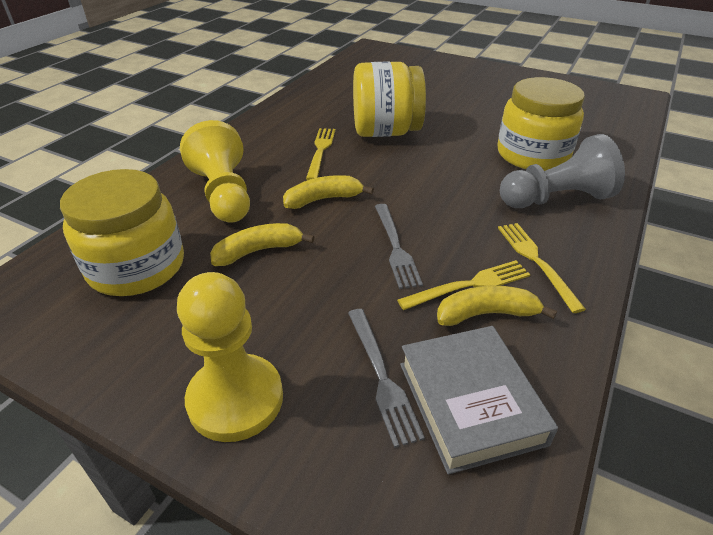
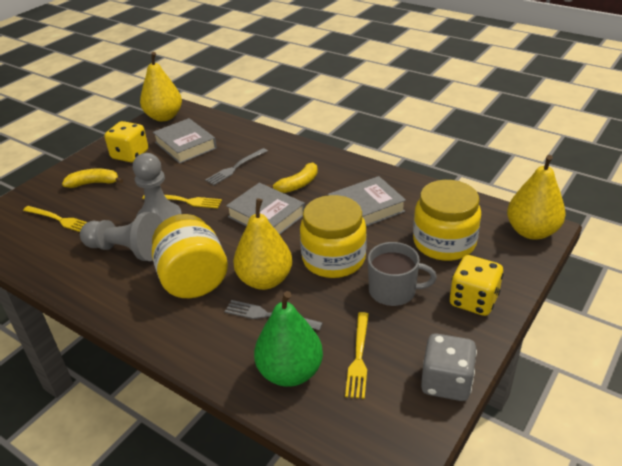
green pear: 0 -> 1
grey book: 1 -> 3
grey dice: 0 -> 1
grey mug: 0 -> 1
grey pawn: 1 -> 2
yellow banana: 3 -> 2
yellow dice: 0 -> 2
yellow pawn: 2 -> 0
yellow pear: 0 -> 3

